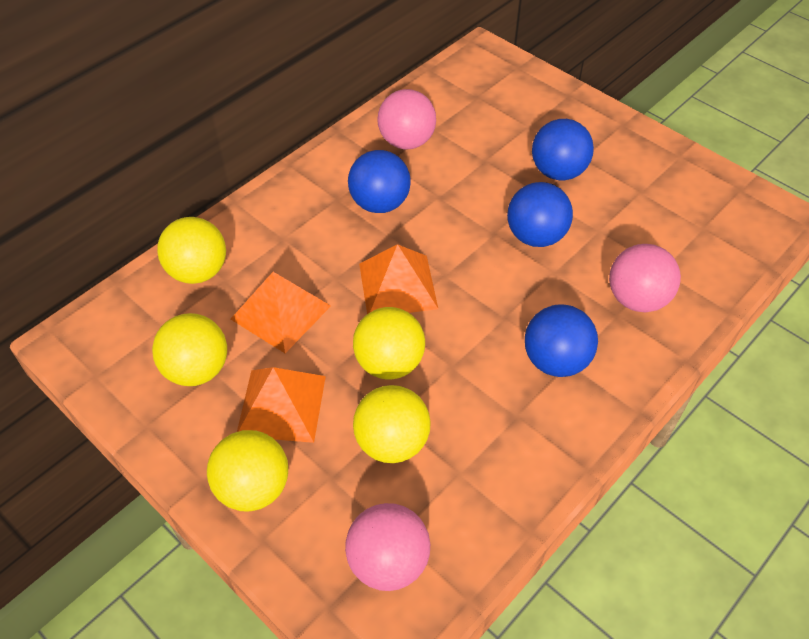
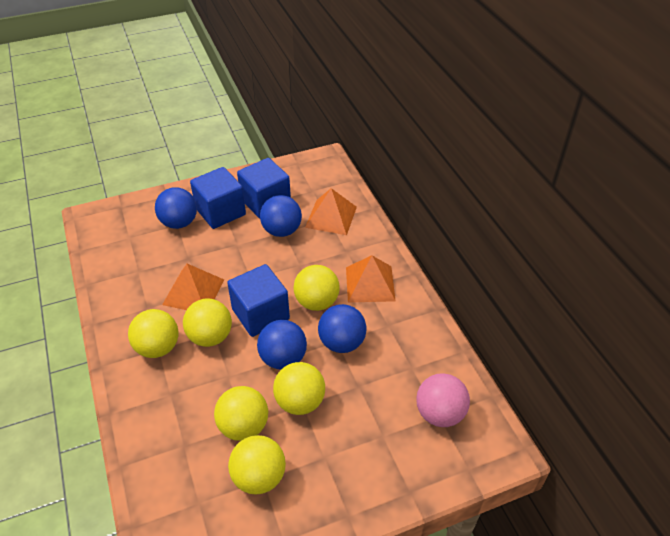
blue cube: 0 -> 3
pink ball: 3 -> 1
yellow ball: 5 -> 6

